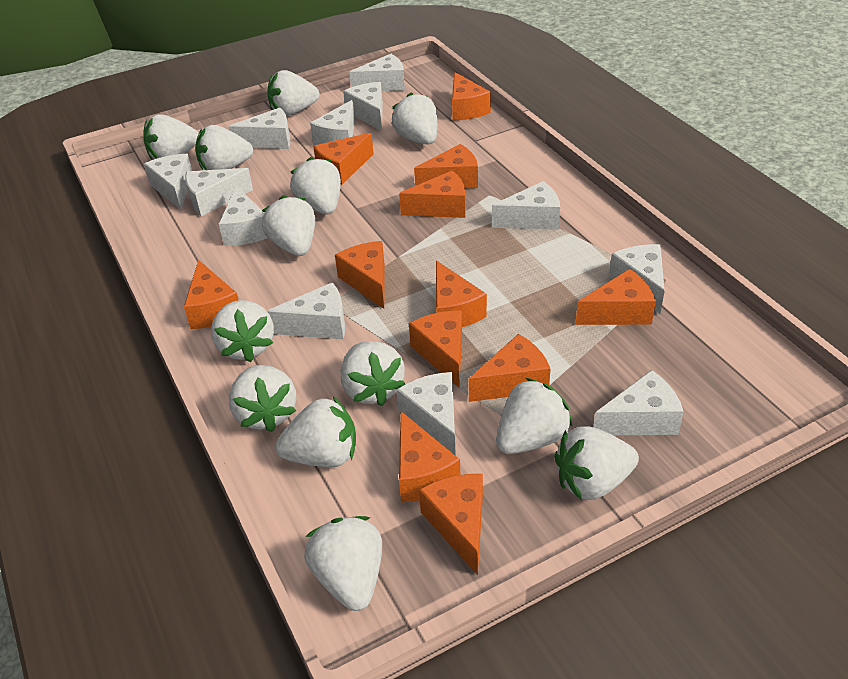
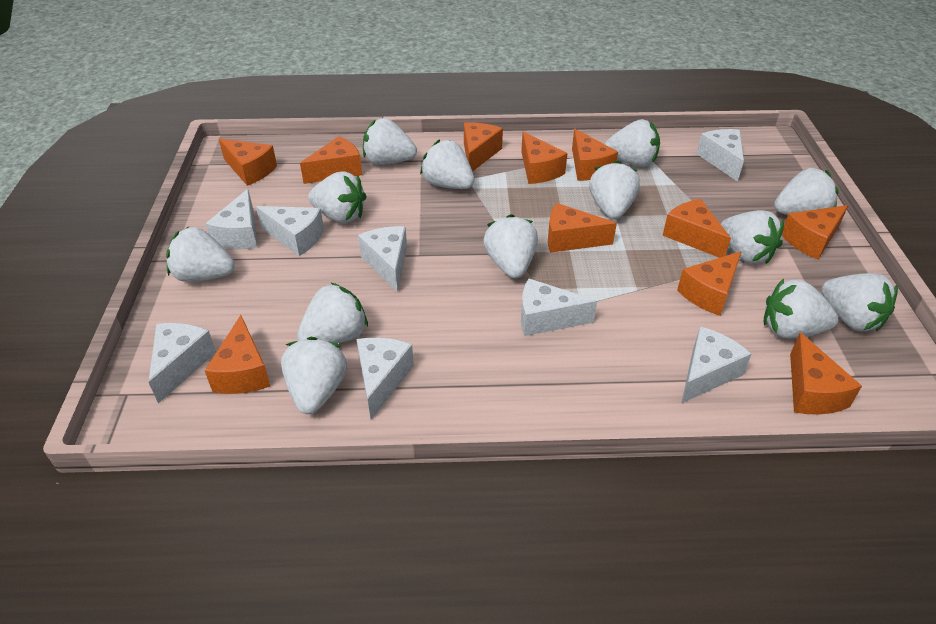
orange cheese: 12 -> 11
white cheese: 12 -> 8

